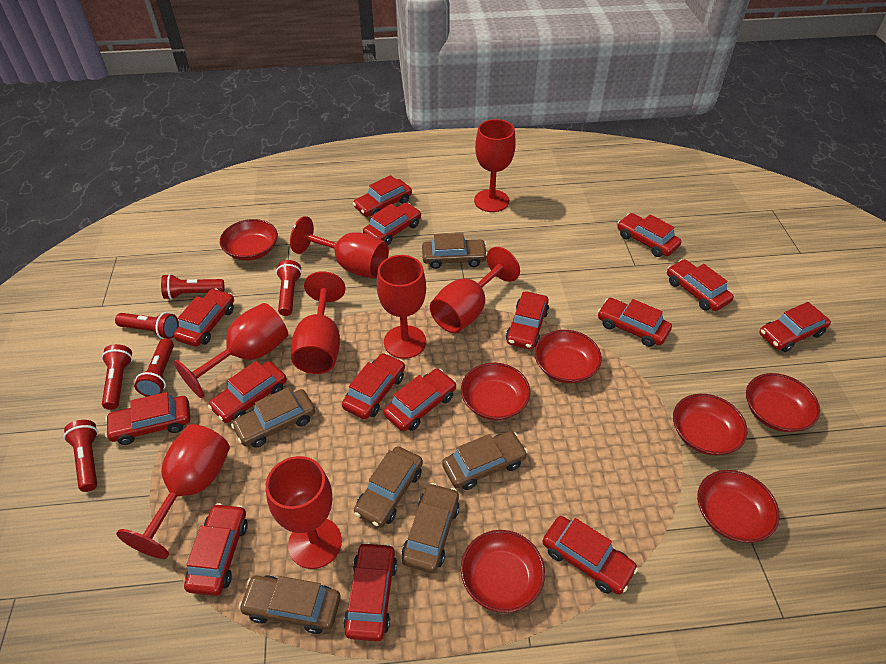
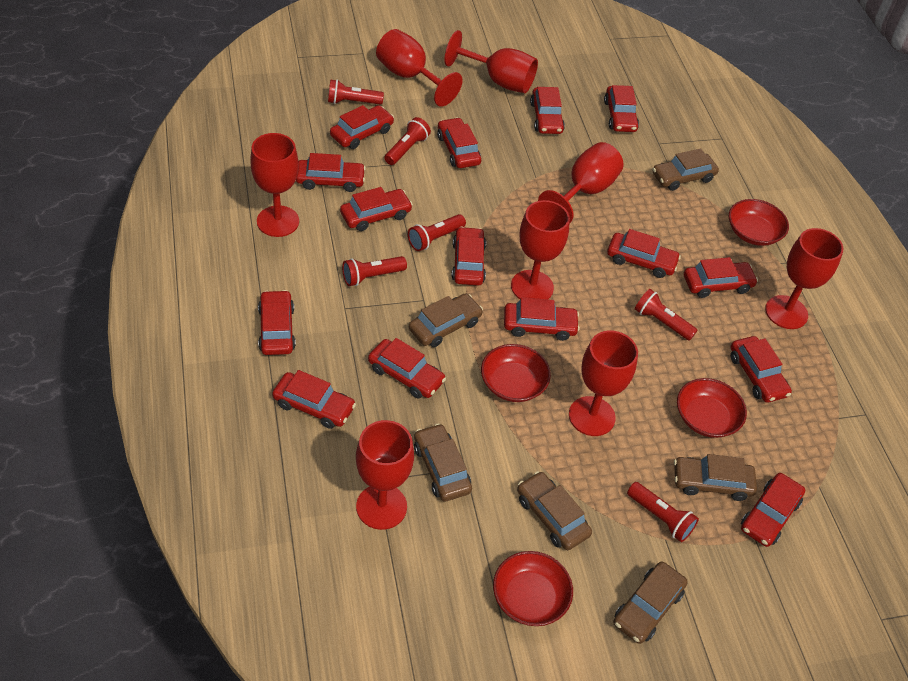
red bowl: 7 -> 4

